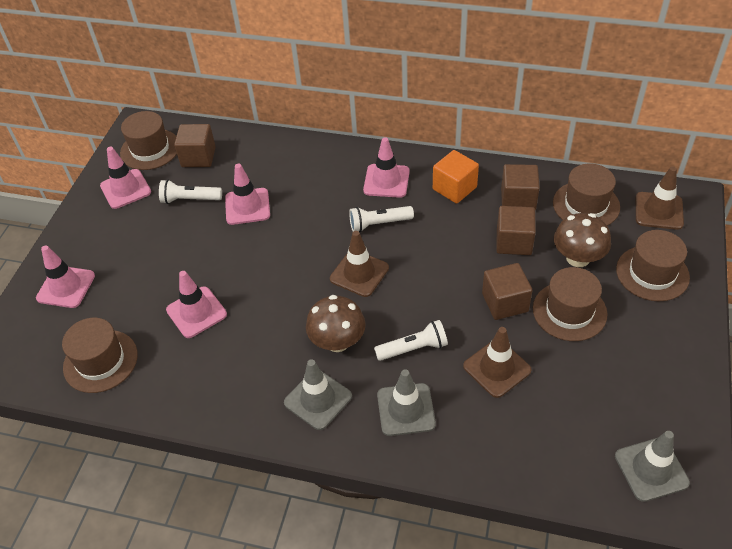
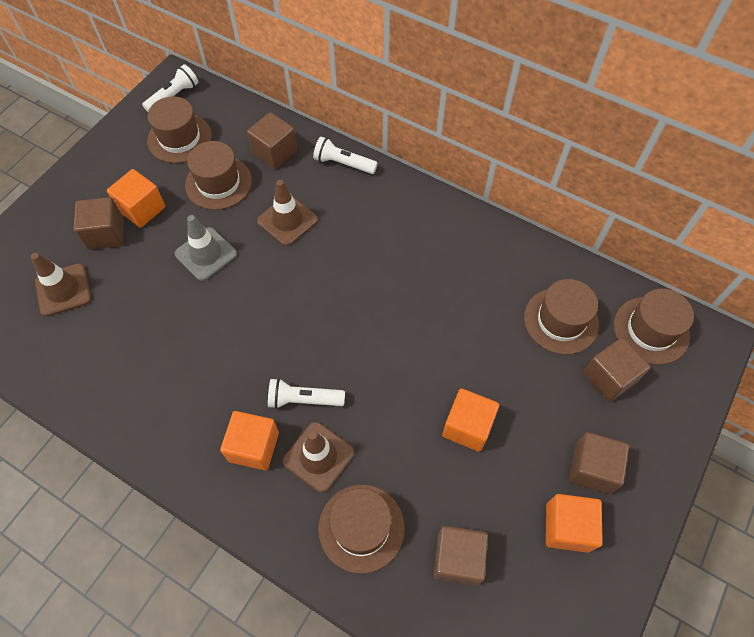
brown cube: 4 -> 5
brown mushroom: 2 -> 0
grey traffic cone: 3 -> 1
orange cube: 1 -> 4
pink traffic cone: 5 -> 0

